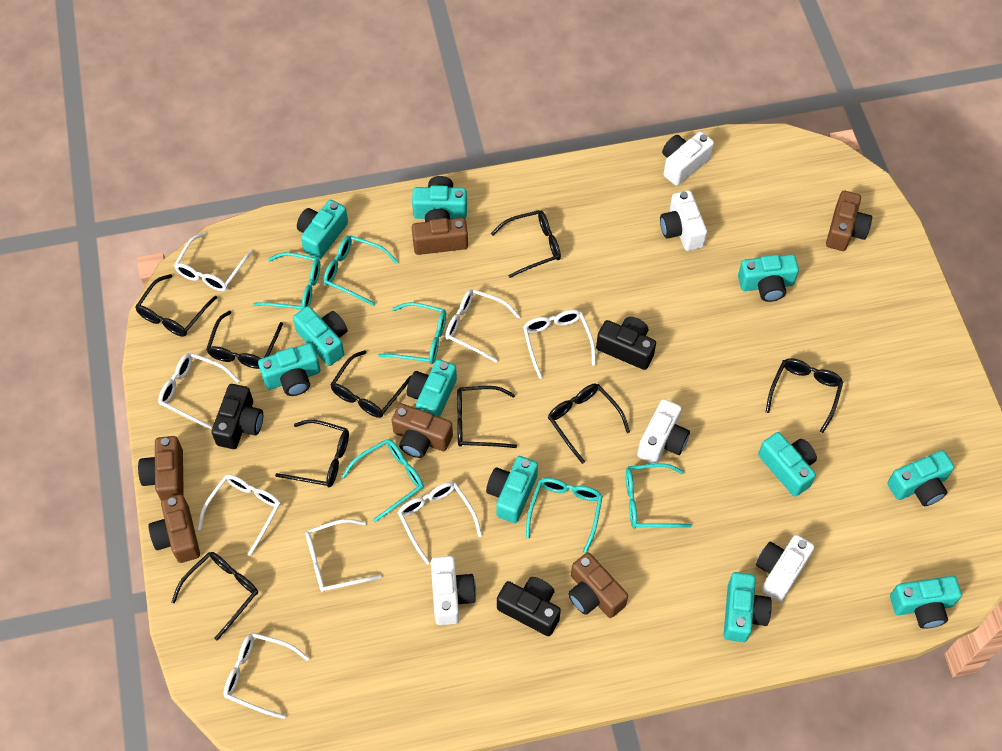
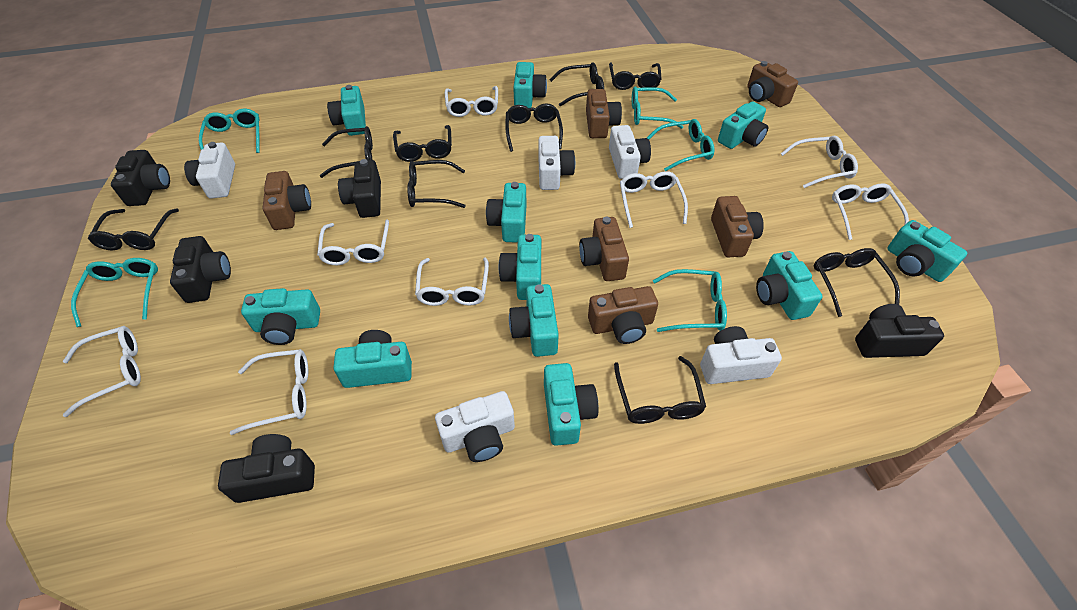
black camera: 3 -> 5
turquoise glasses: 6 -> 5

